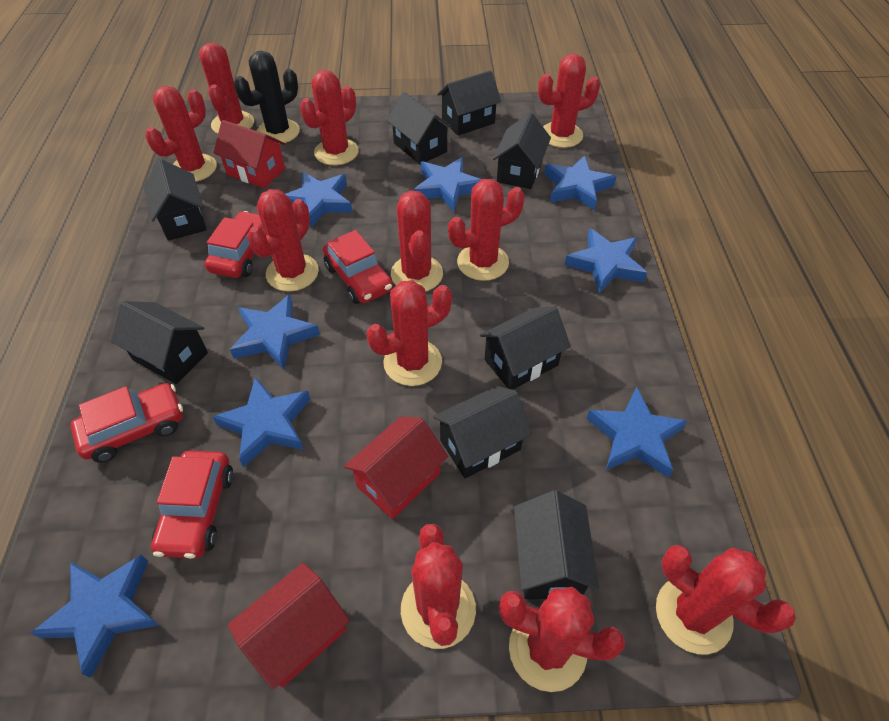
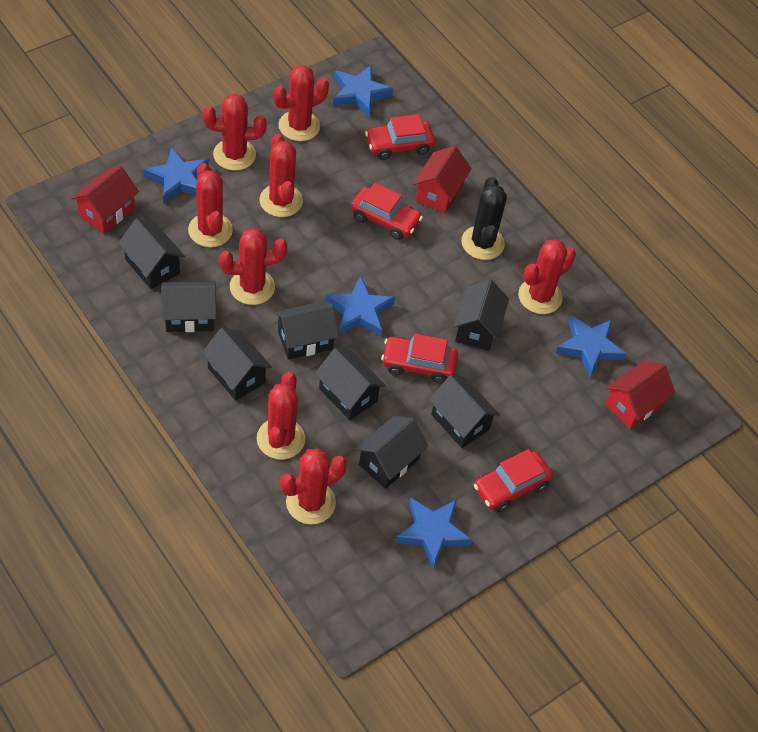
blue star: 8 -> 5
red cactus: 11 -> 8

